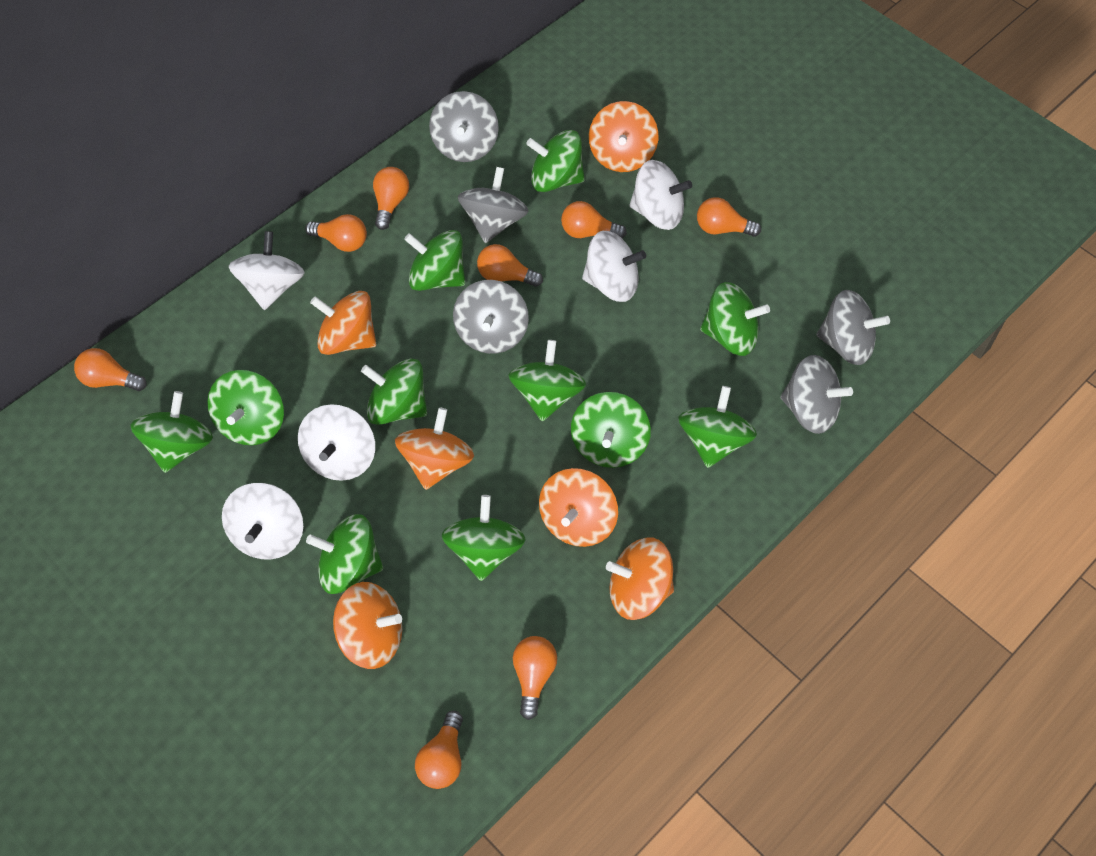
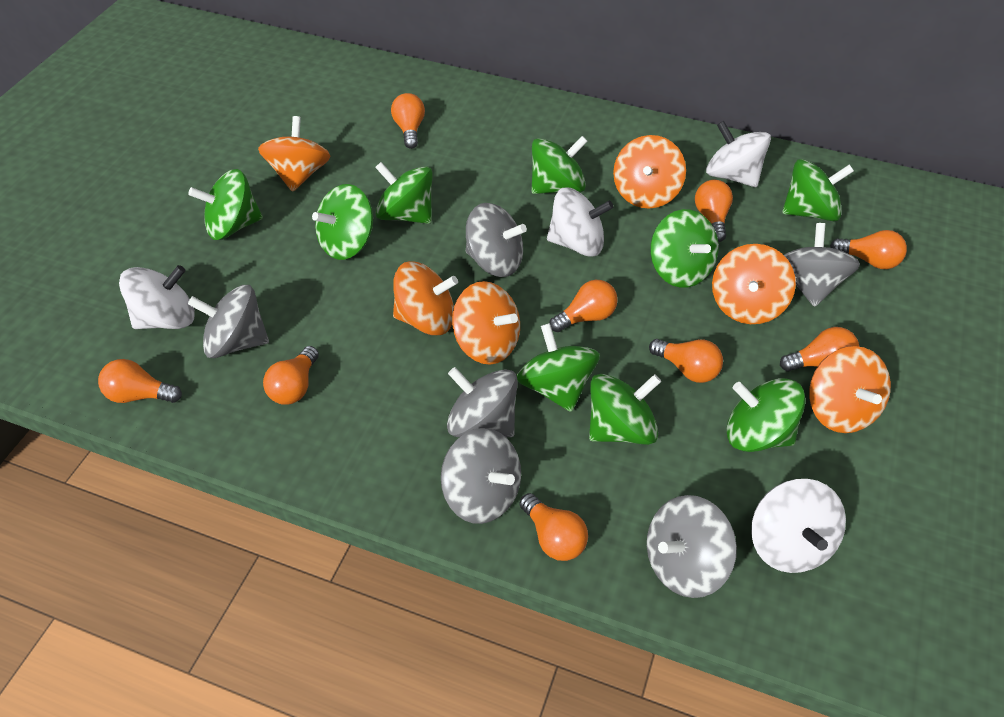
green spinning top: 11 -> 9
grey spinning top: 5 -> 6
orange light bulb: 8 -> 9
white spinning top: 5 -> 4

